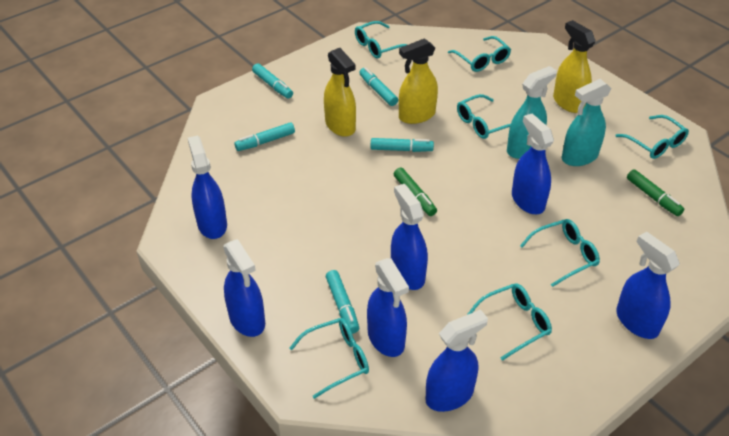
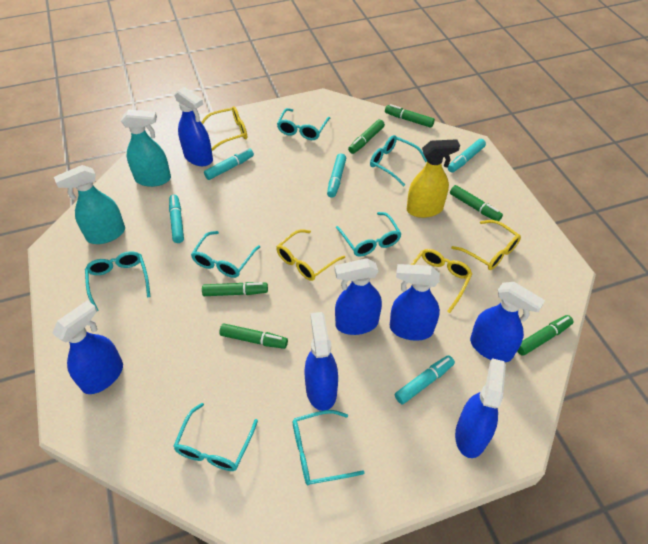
green marker: 2 -> 6
yellow glasses: 0 -> 4
yellow spray bottle: 3 -> 1

